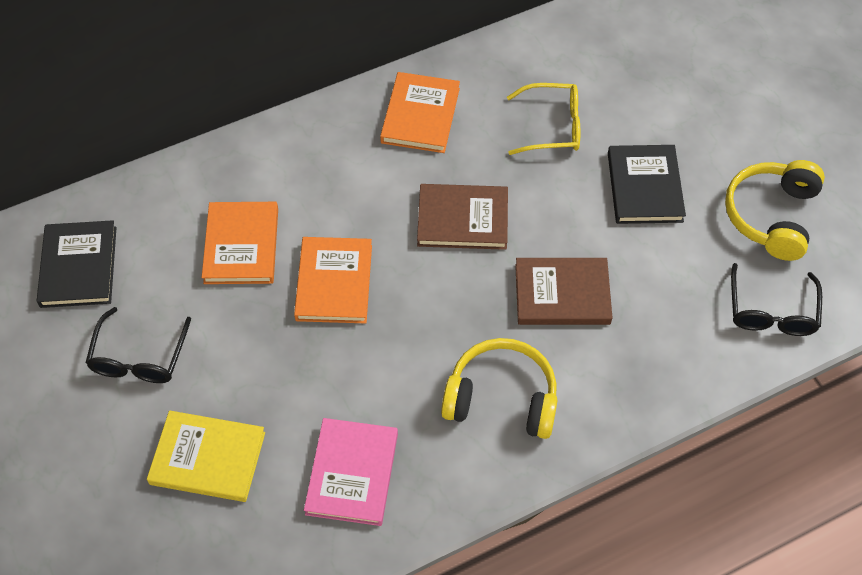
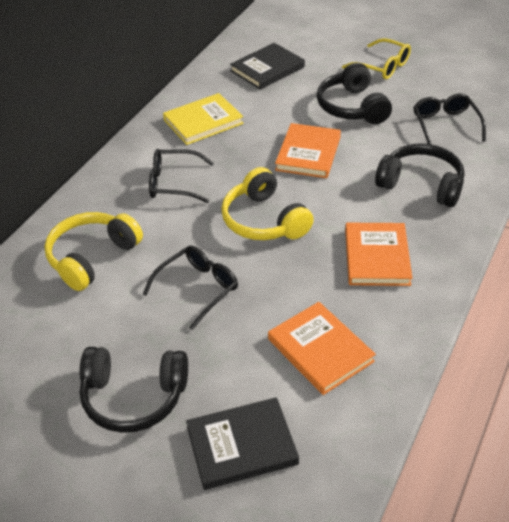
black glasses: 2 -> 3
black headphones: 0 -> 3
brown book: 2 -> 0
pink book: 1 -> 0

